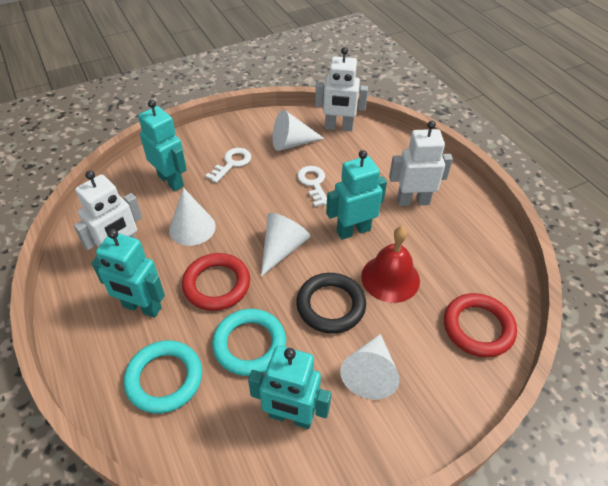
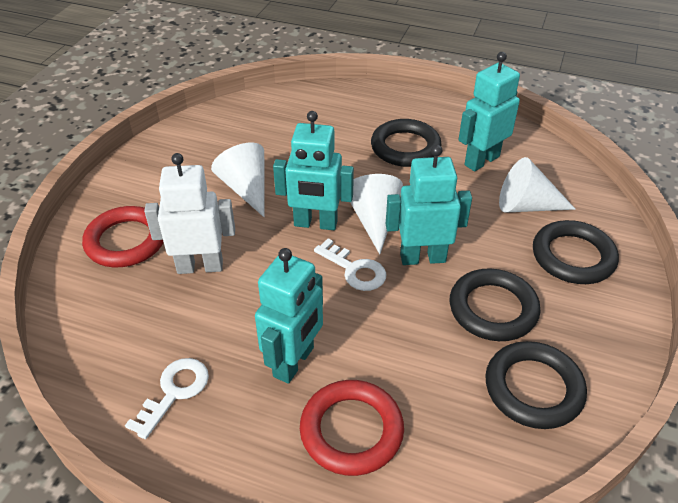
black ring: 1 -> 4
red bell: 1 -> 0
turquoise ring: 2 -> 0
white cone: 4 -> 3
white robot: 3 -> 1

